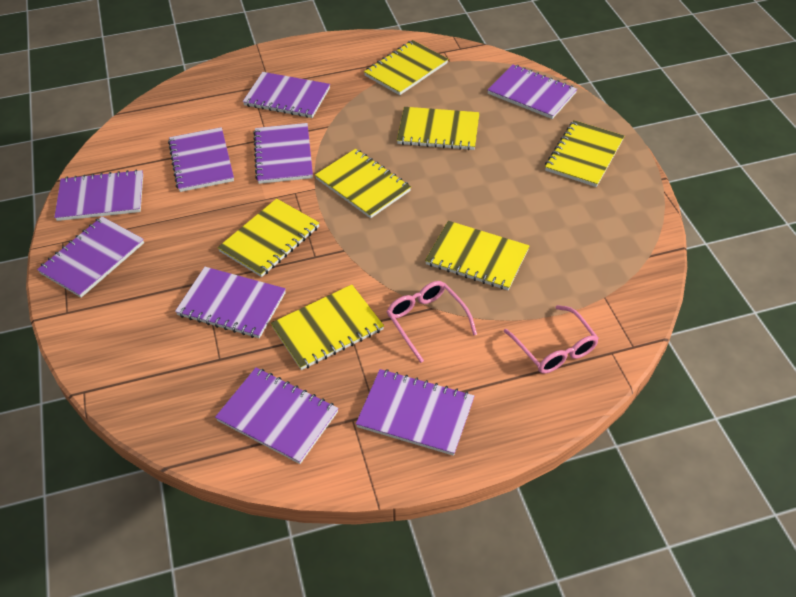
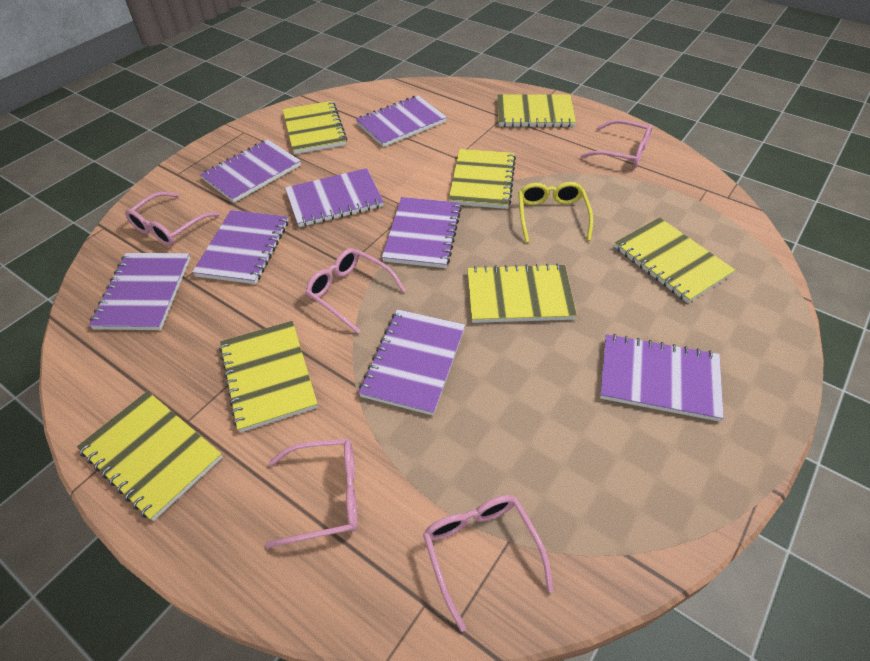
pink glasses: 2 -> 5
purple notebook: 9 -> 8
yellow glasses: 0 -> 1

